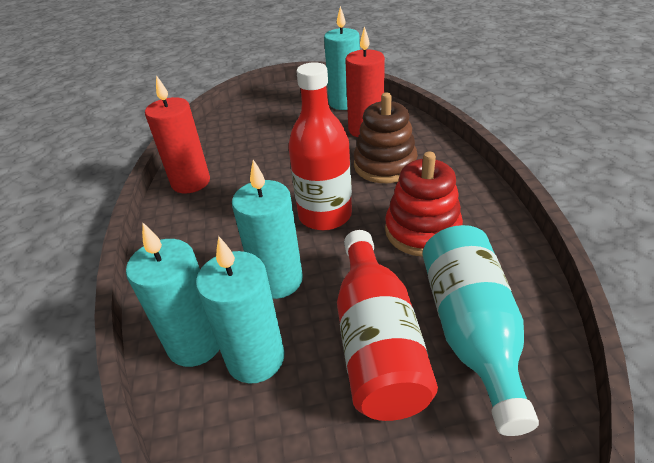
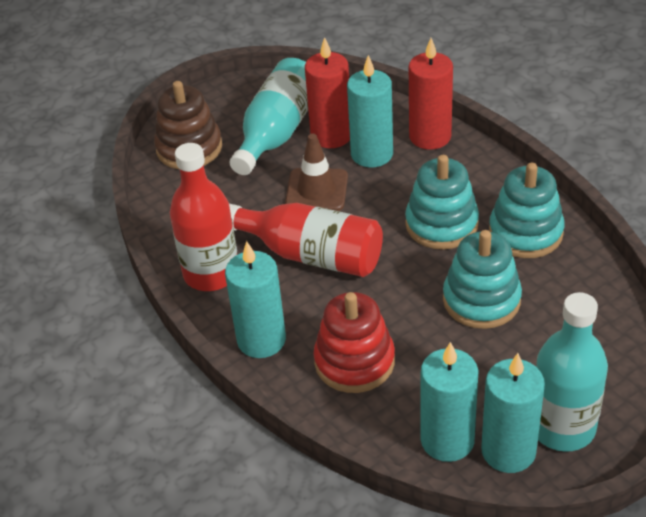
brown traffic cone: 0 -> 1
turquoise bottle: 1 -> 2
turquoise stacking toy: 0 -> 3

